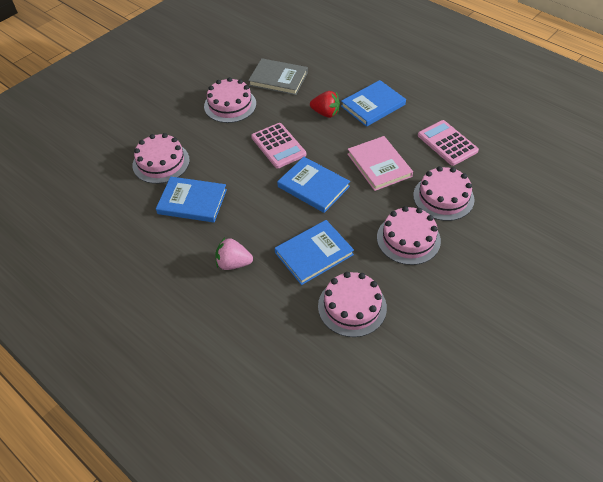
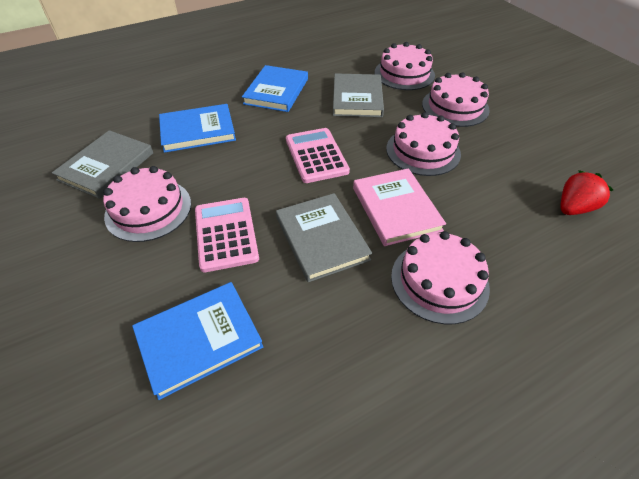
blue book: 4 -> 3
grey book: 1 -> 3
pink strawberry: 1 -> 0

